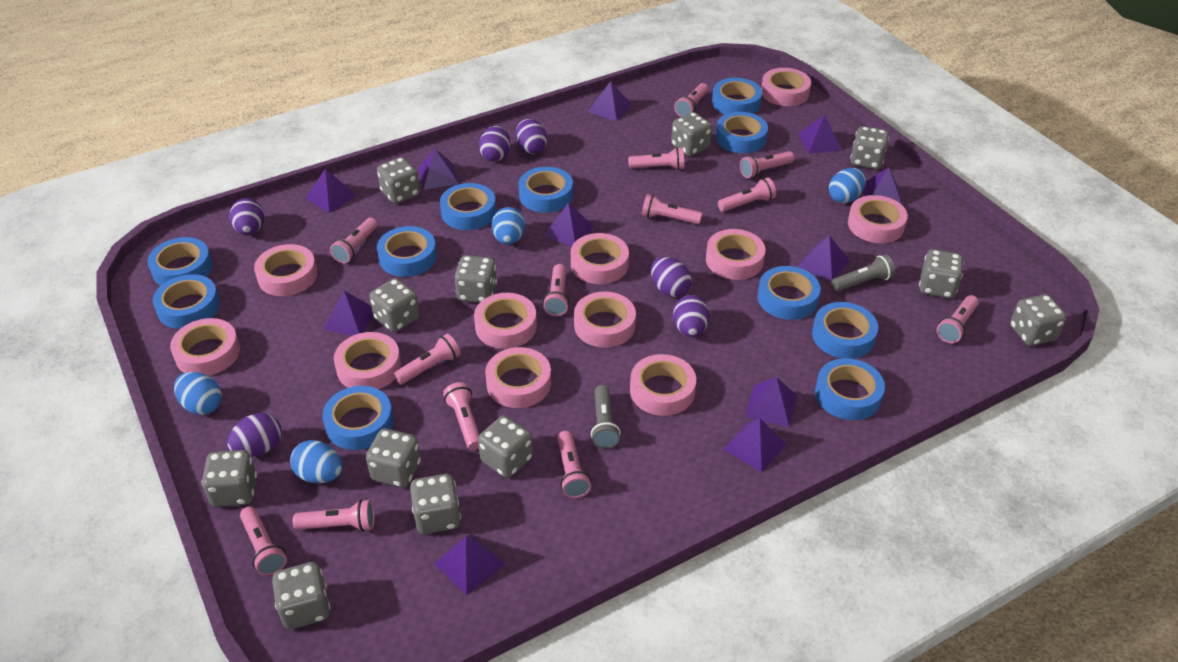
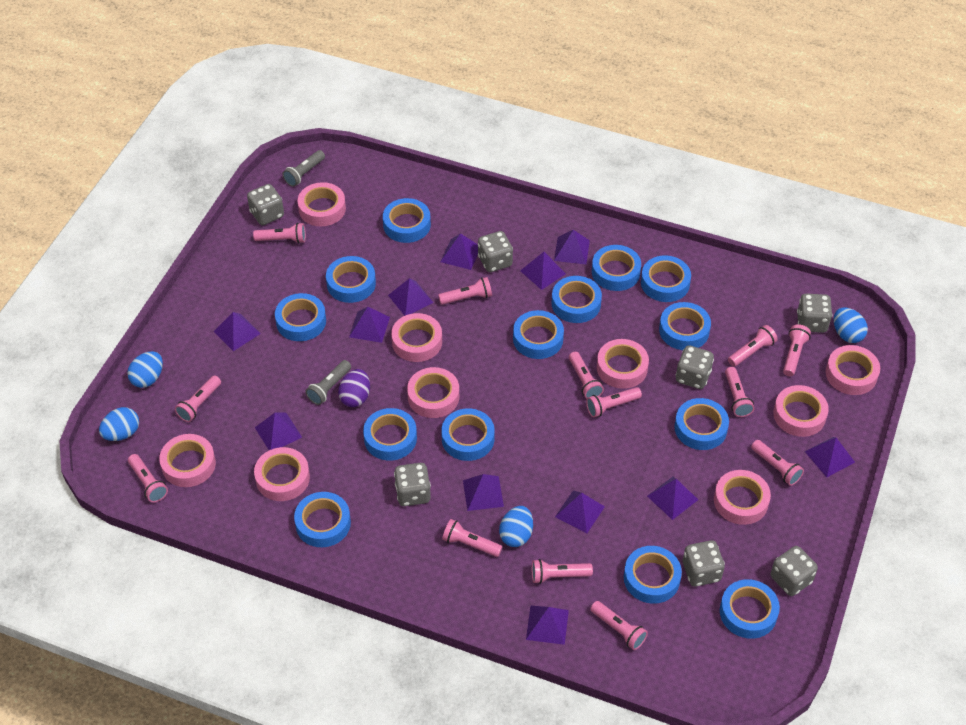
blue tape: 11 -> 14
grey dice: 12 -> 7
pink tape: 11 -> 9
purple egg: 6 -> 1
purple pyramid: 11 -> 12

